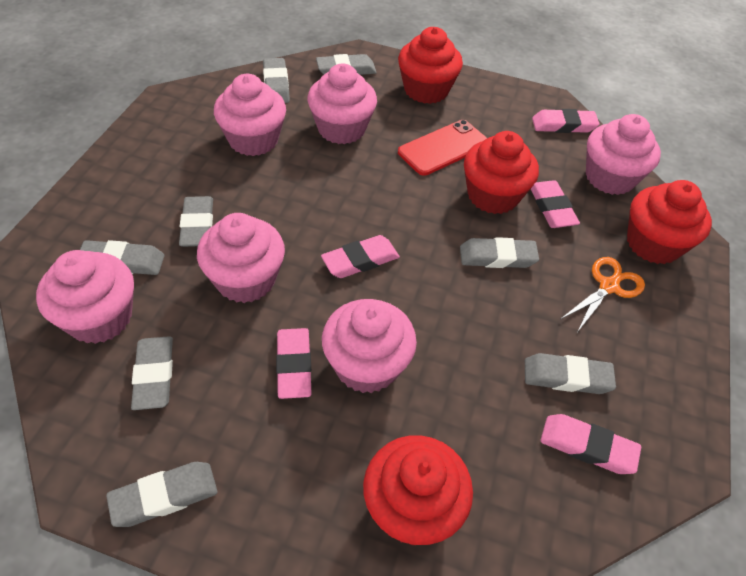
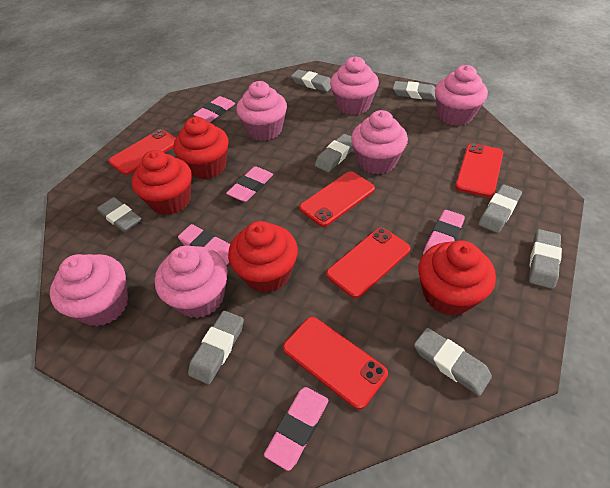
orange scissors: 1 -> 0
red phone: 1 -> 5

